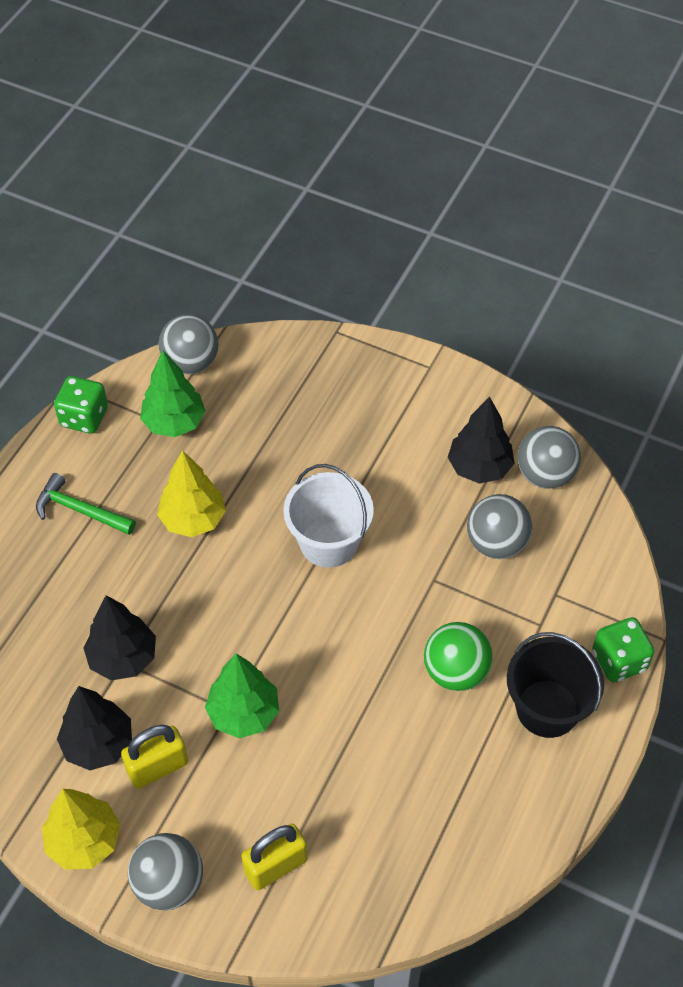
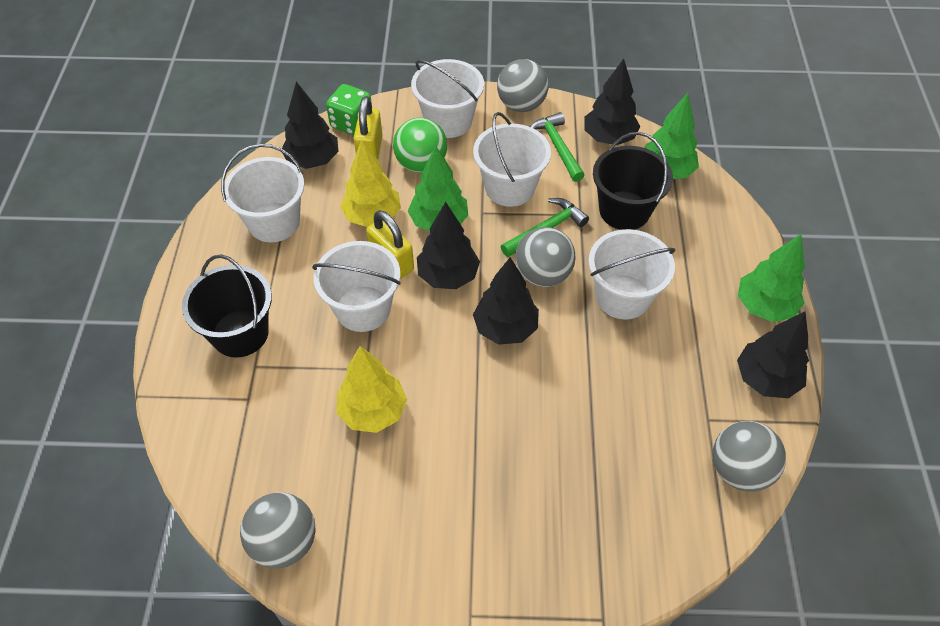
black bucket: 1 -> 2
black tree: 3 -> 5
green dice: 2 -> 1
green hammer: 1 -> 2
green tree: 2 -> 3
white bucket: 1 -> 5

